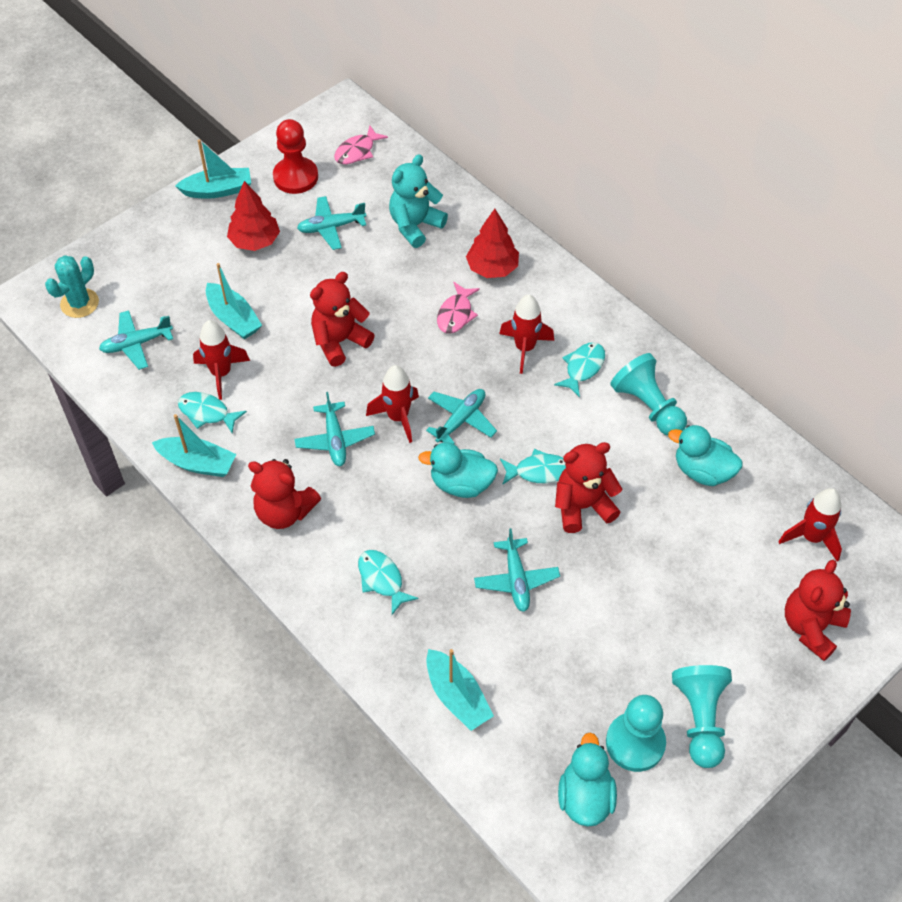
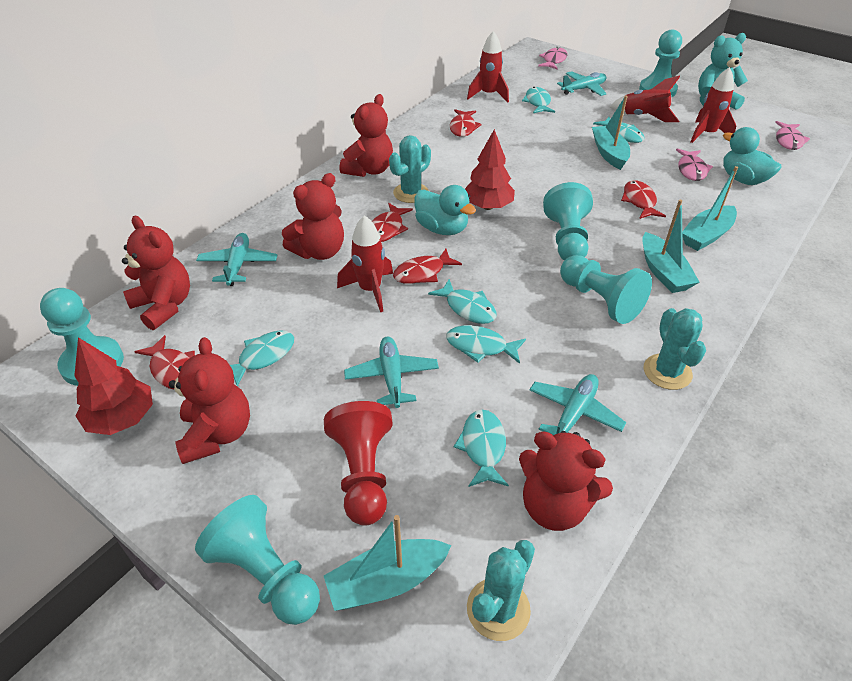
pink fish: 2 -> 3
red fish: 0 -> 5
red teddy bear: 4 -> 5
turquoise cactus: 1 -> 3
turquoise duck: 3 -> 2
turquoise fish: 4 -> 6
turquoise pawn: 3 -> 5
turquoise plane: 5 -> 4

